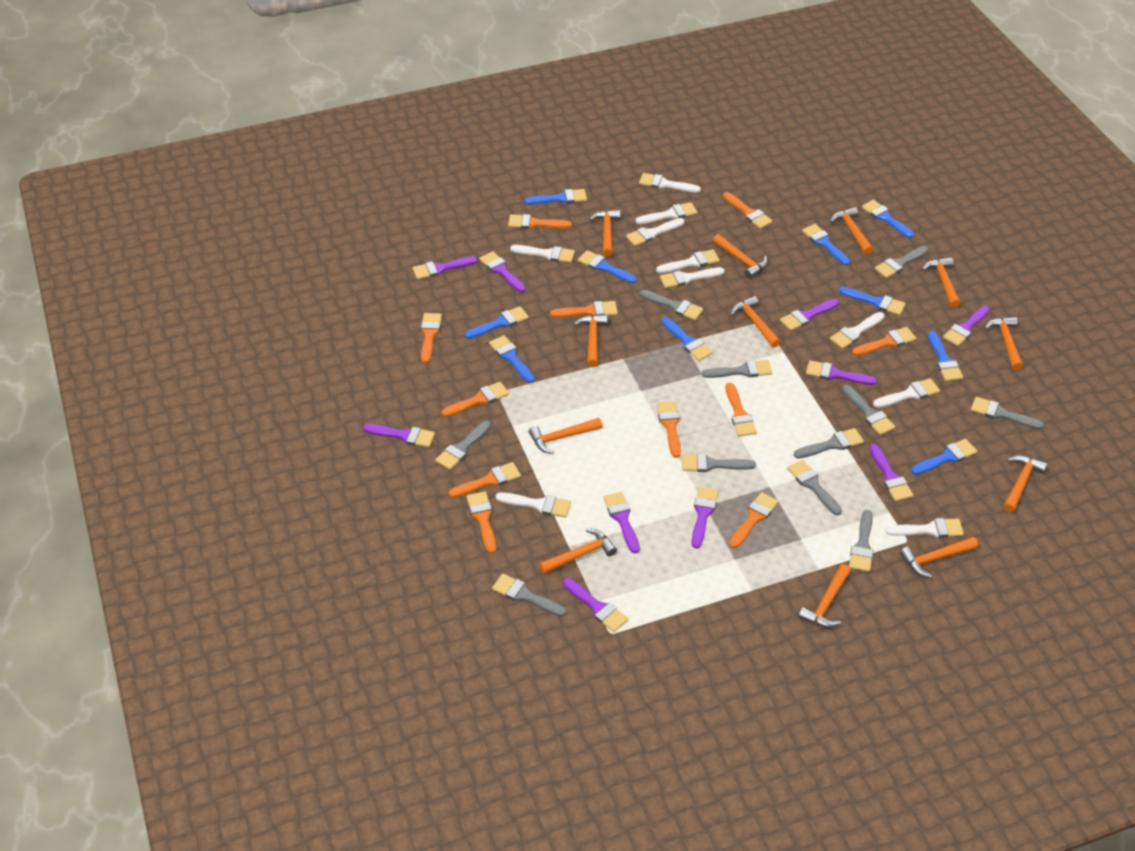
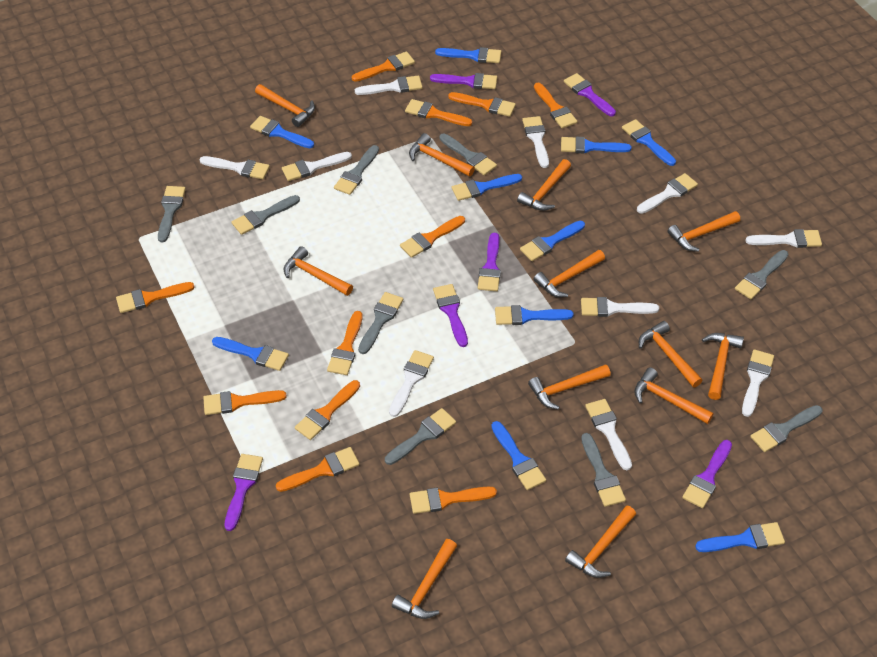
grey brush: 11 -> 9
purple brush: 10 -> 6

